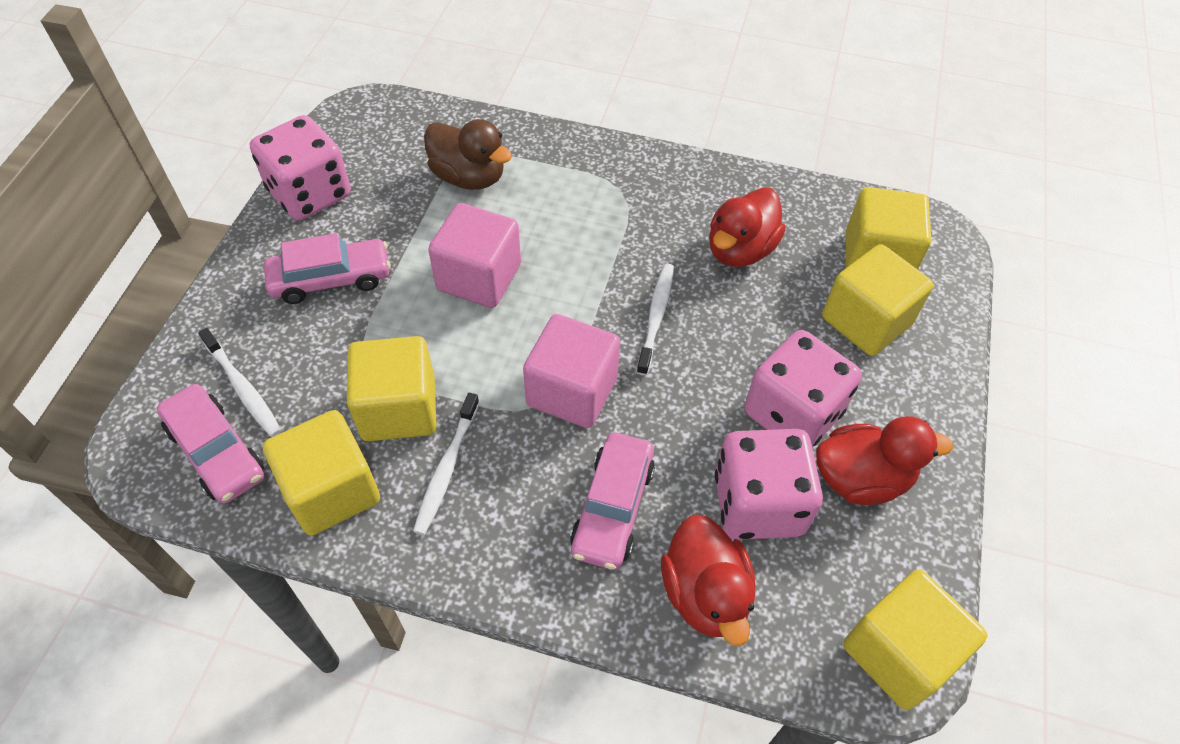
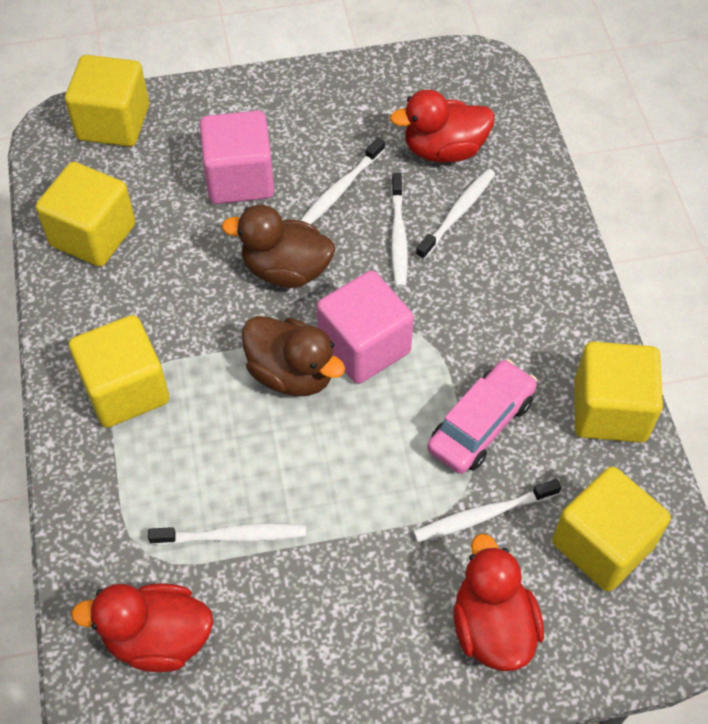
brown duck: 1 -> 2
pink car: 3 -> 1
pink dice: 3 -> 0
white toothbrush: 3 -> 5

